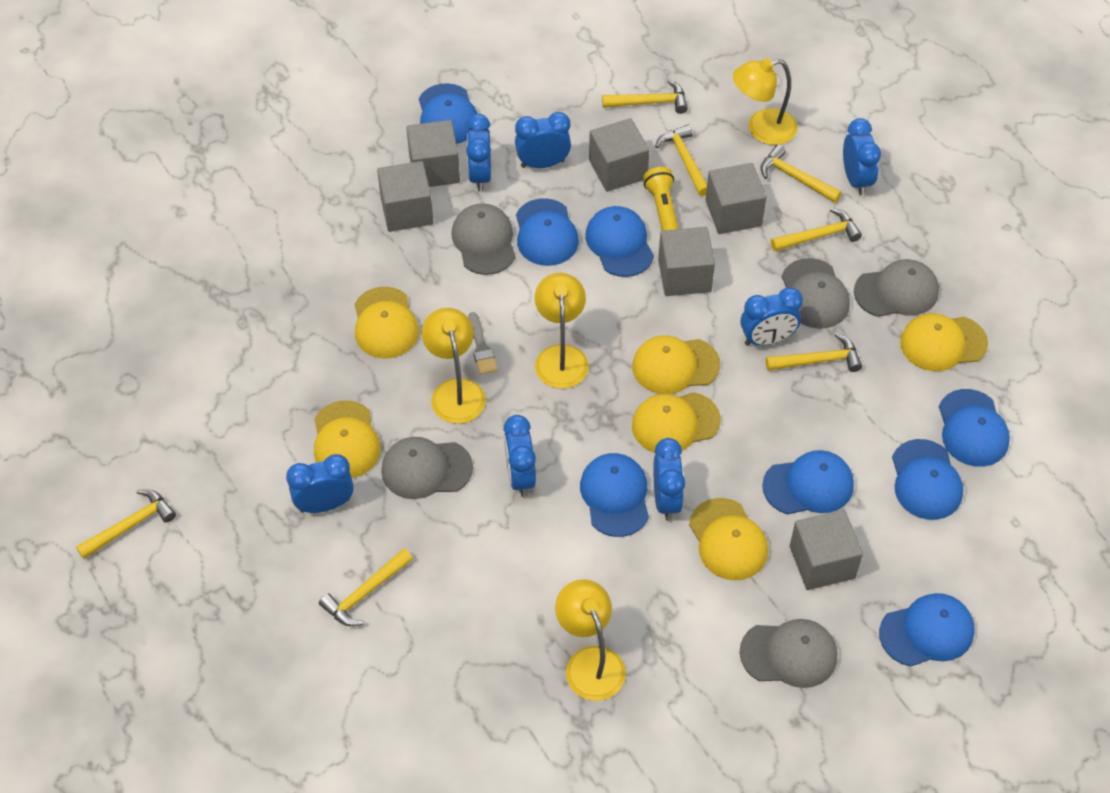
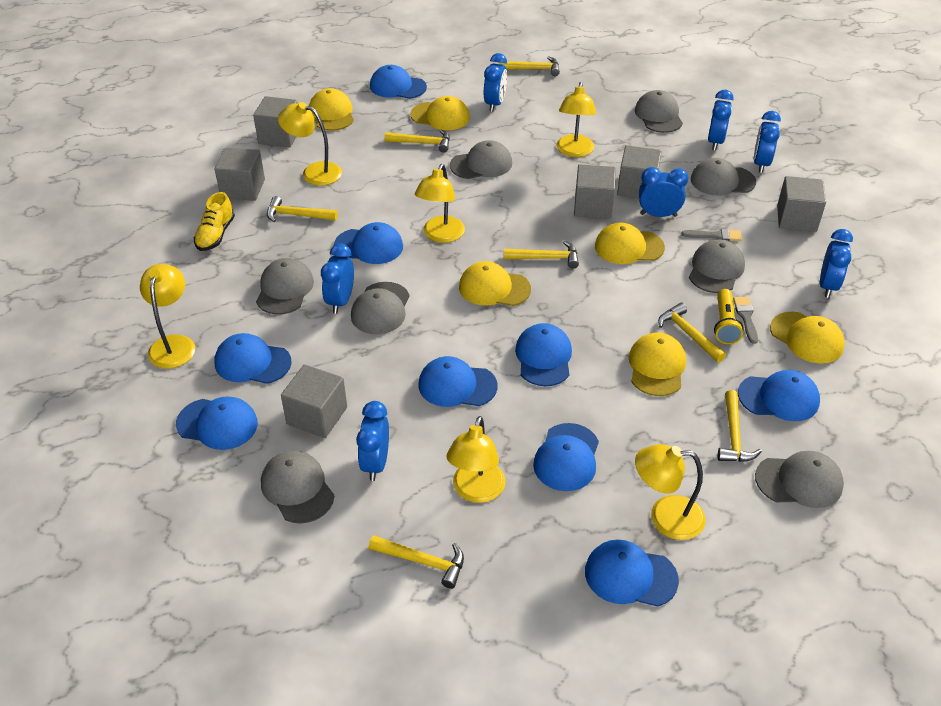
blue cap: 8 -> 9
grey brush: 1 -> 2
grey cap: 5 -> 8
yellow lamp: 4 -> 6
yellow shoe: 0 -> 1

